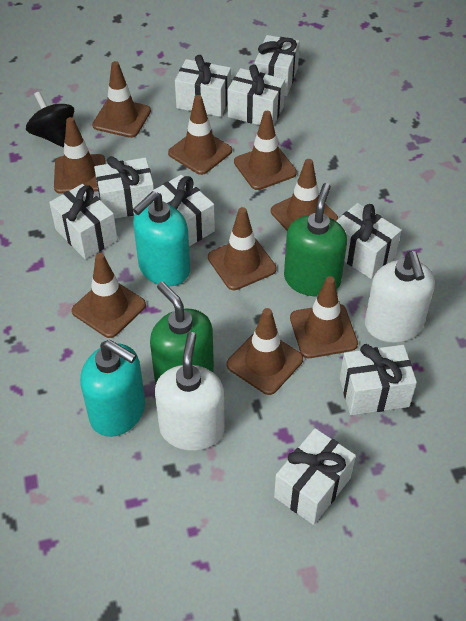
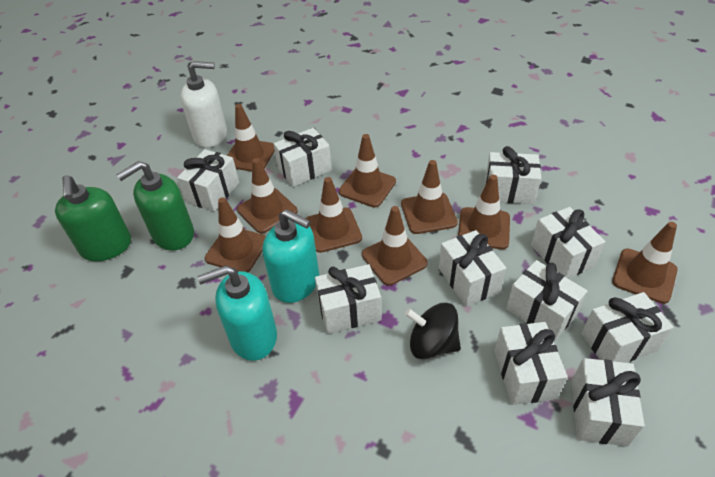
white gift: 9 -> 10
white soap dispenser: 2 -> 1

